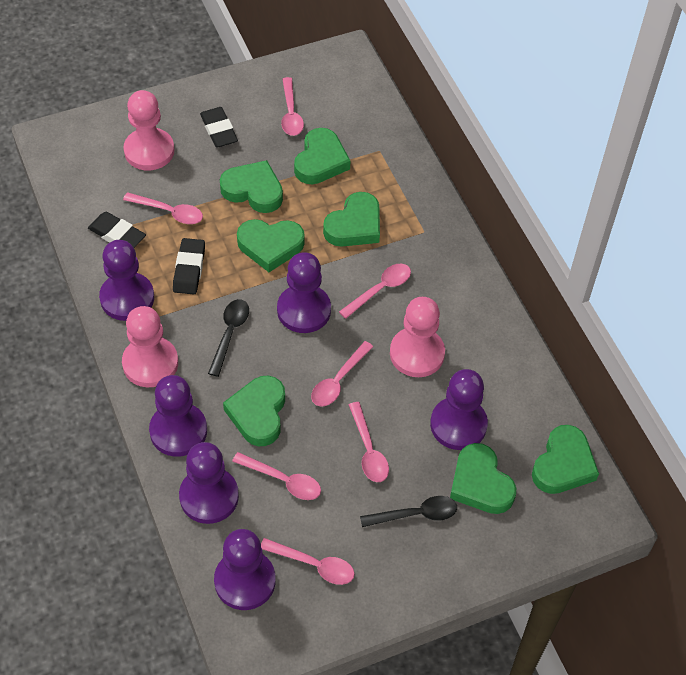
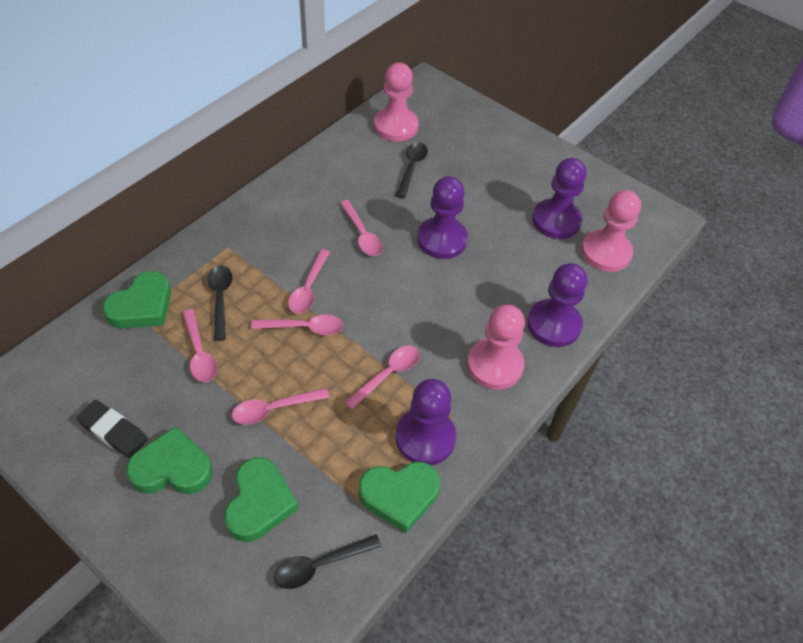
black eraser: 3 -> 1
black spoon: 2 -> 3
green heart: 7 -> 4
pink spoon: 7 -> 6
purple pawn: 6 -> 4

